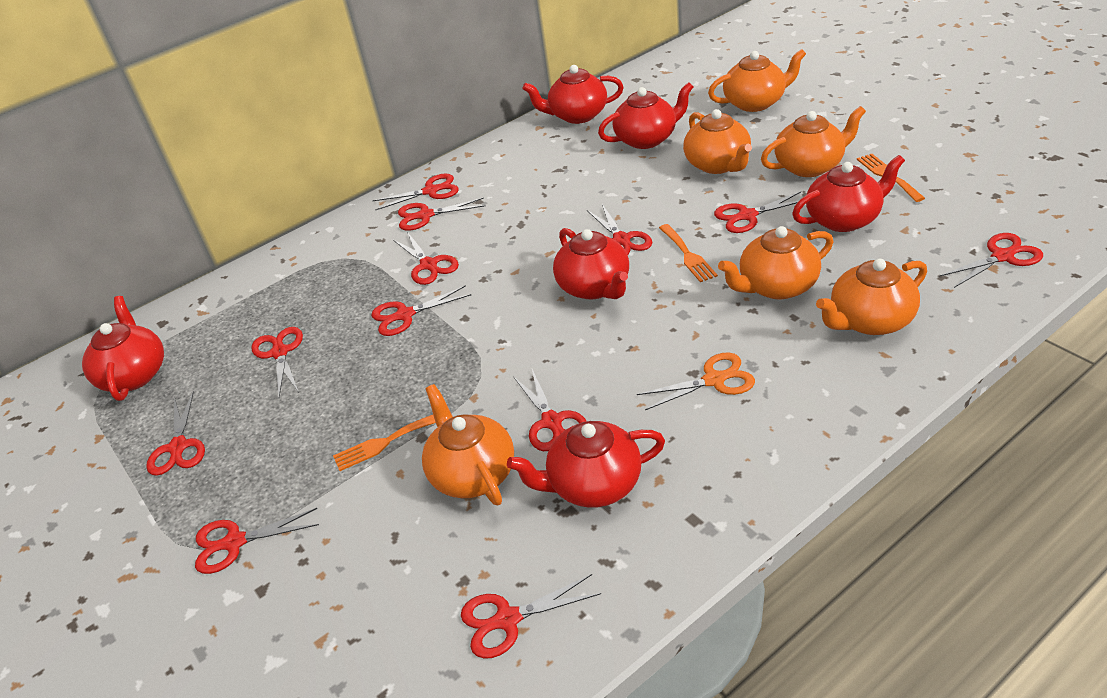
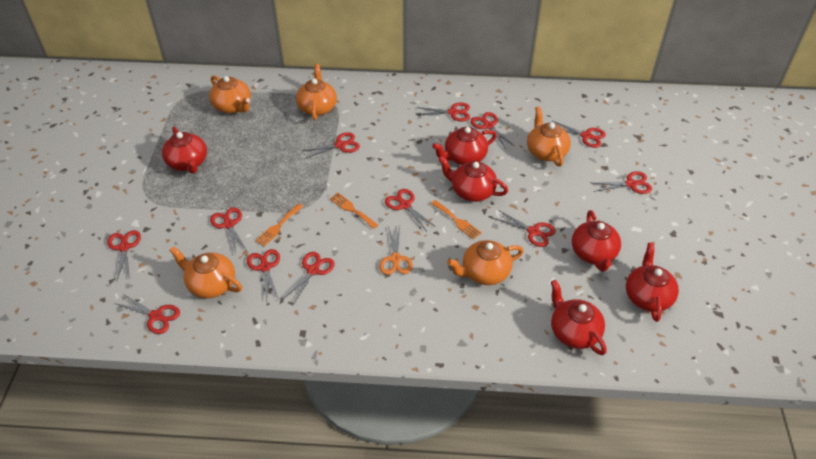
orange teapot: 6 -> 5

